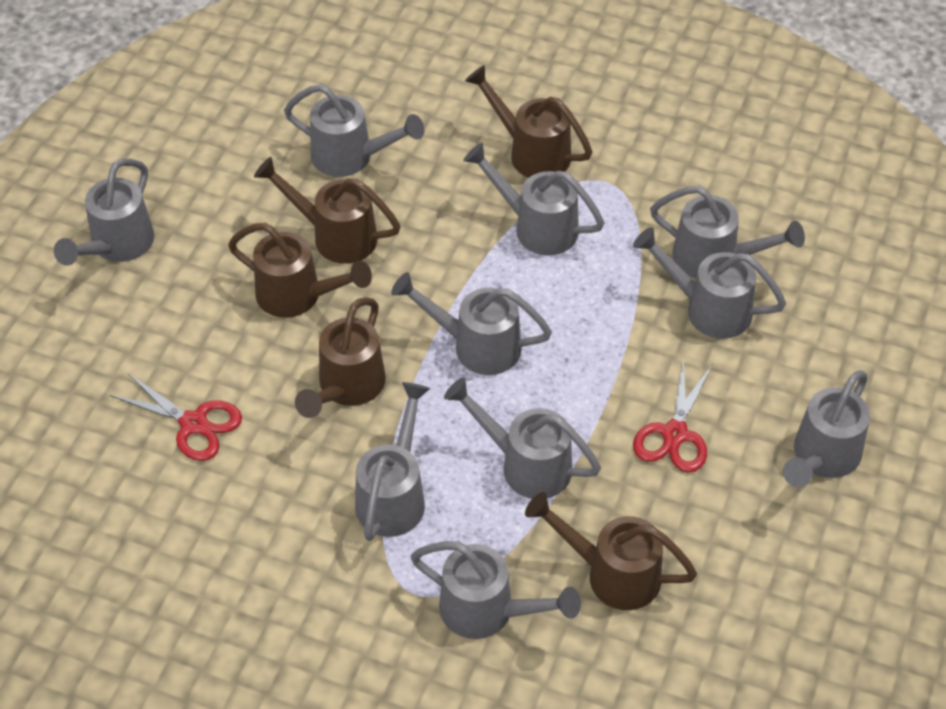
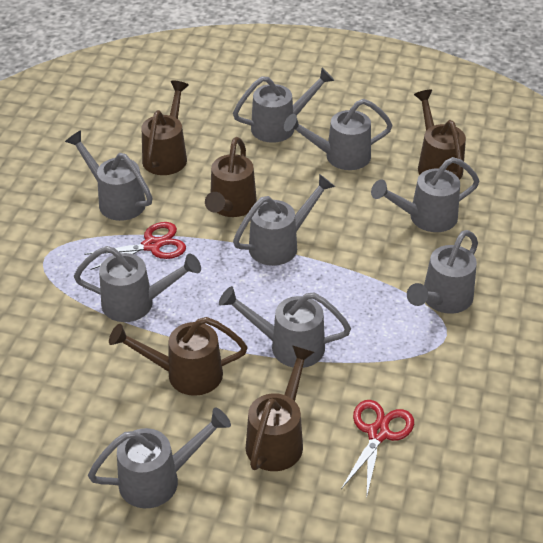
grey watering can: 10 -> 9

